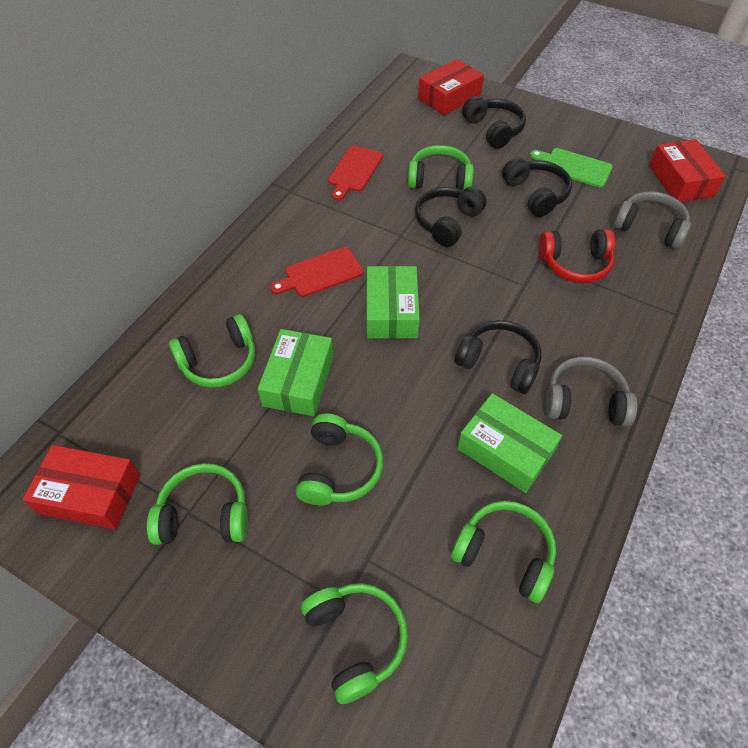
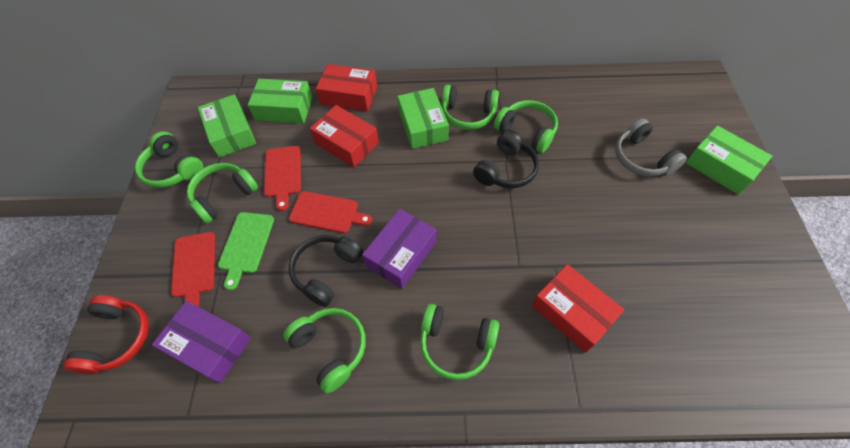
black headphones: 4 -> 2
green box: 3 -> 4
grey headphones: 2 -> 1
purple box: 0 -> 2
red cutting board: 2 -> 3

